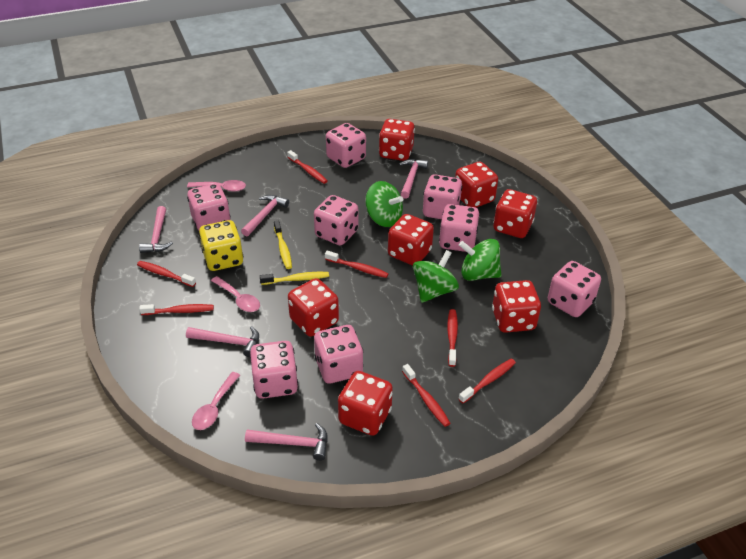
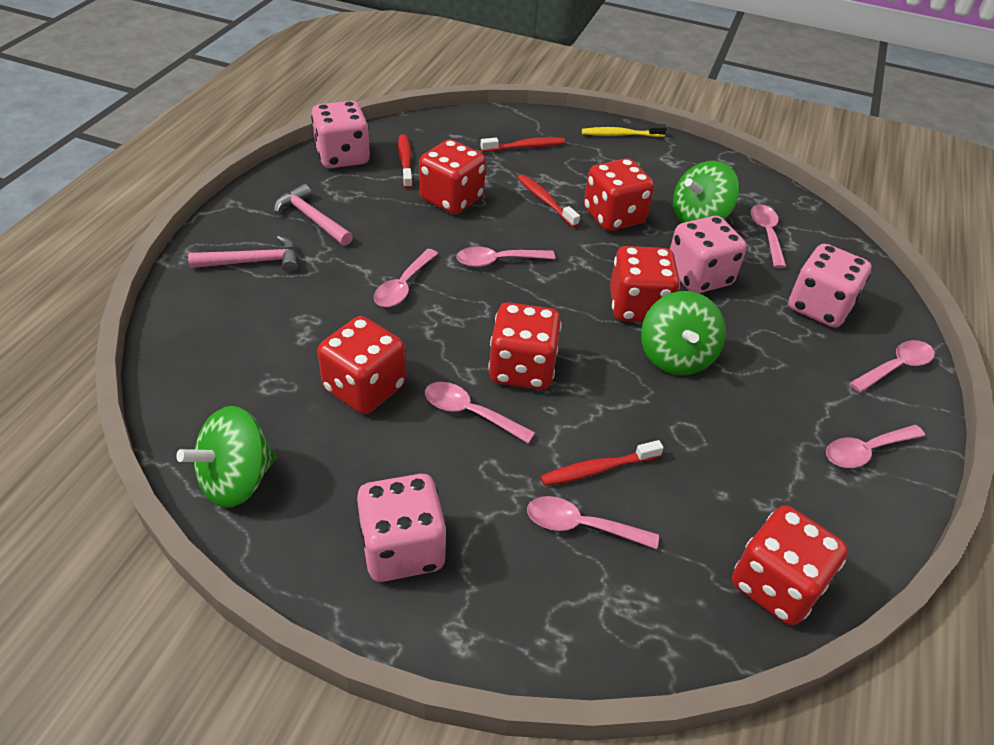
pink dice: 8 -> 4
pink hammer: 5 -> 2
pink spoon: 3 -> 7
red dice: 7 -> 6
red toothbrush: 7 -> 4
yellow dice: 1 -> 0
yellow toothbrush: 2 -> 1

